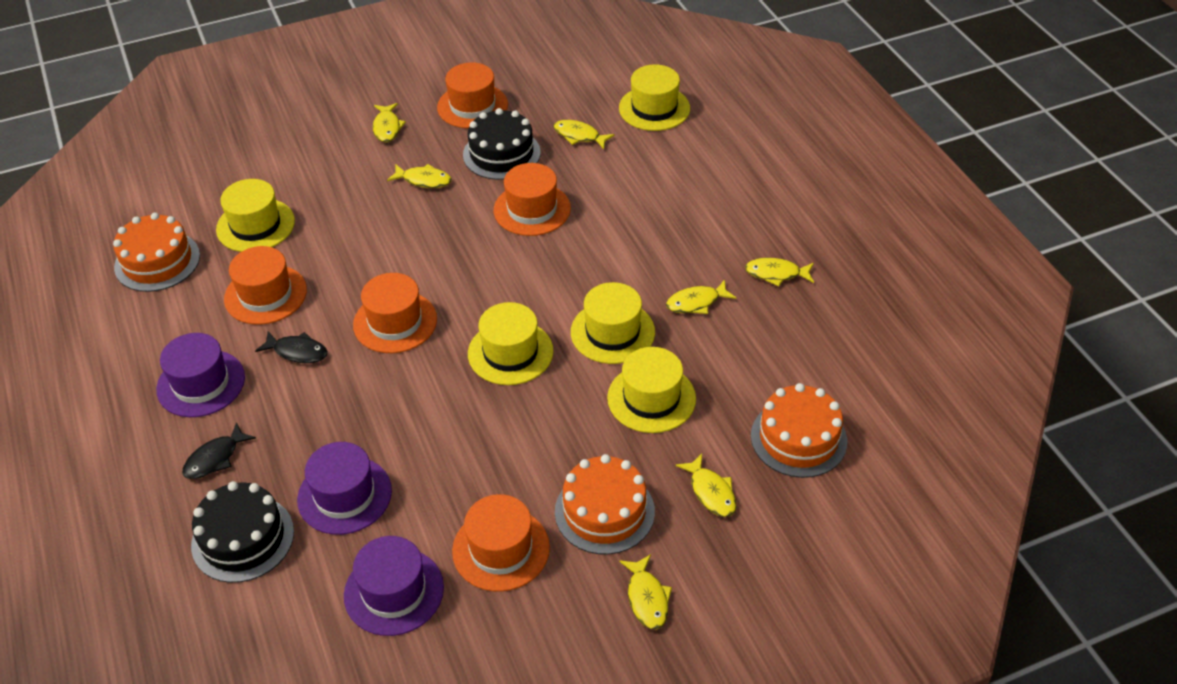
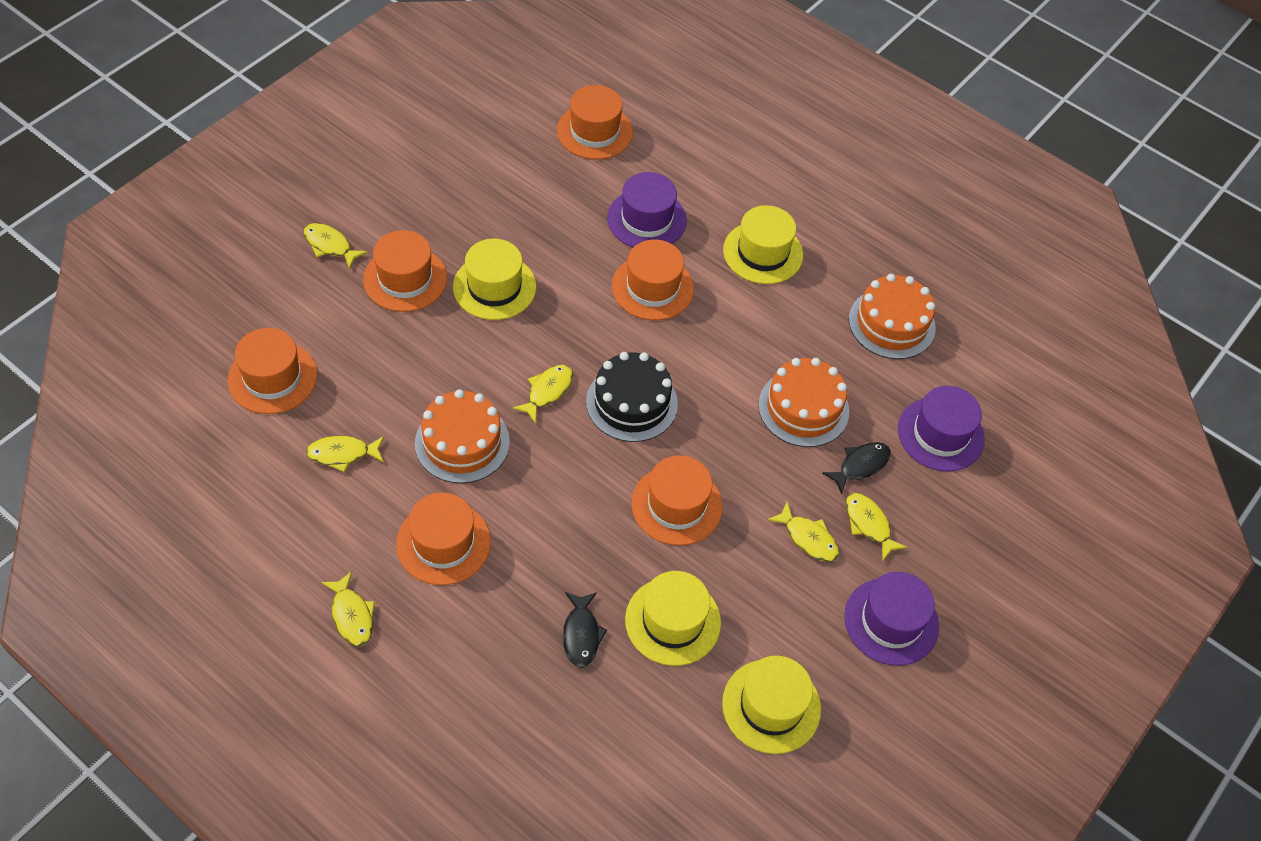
black cake: 2 -> 1
orange hat: 5 -> 6
yellow fish: 7 -> 6
yellow hat: 5 -> 4

